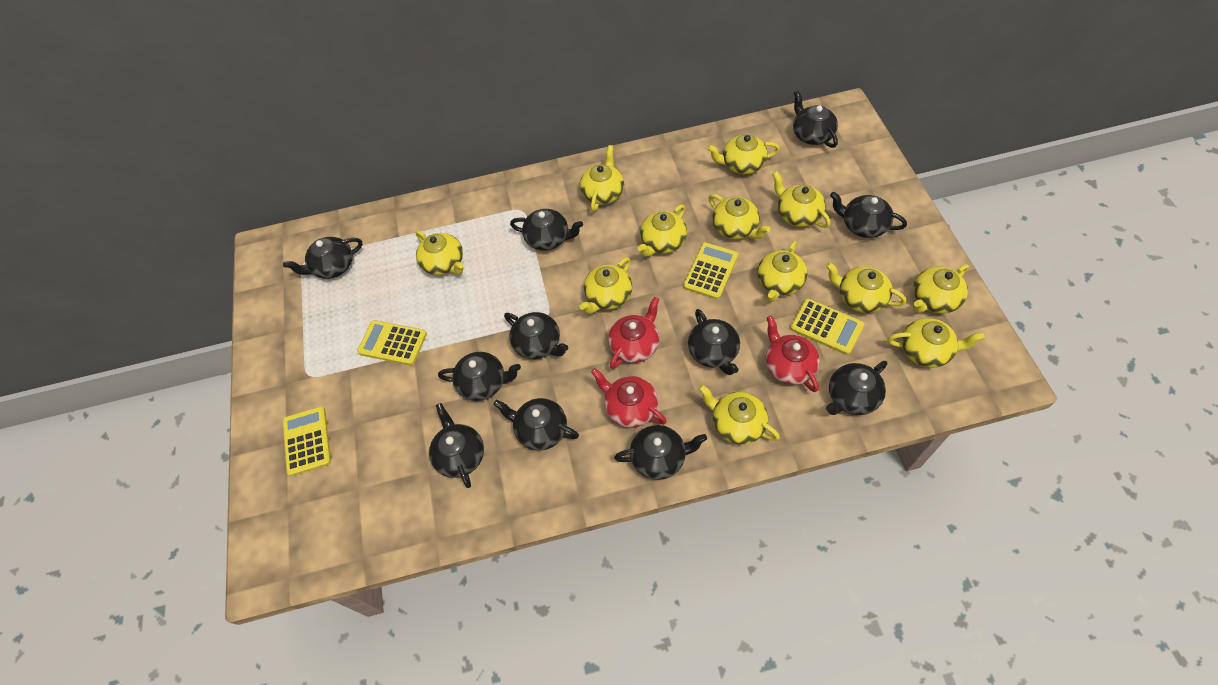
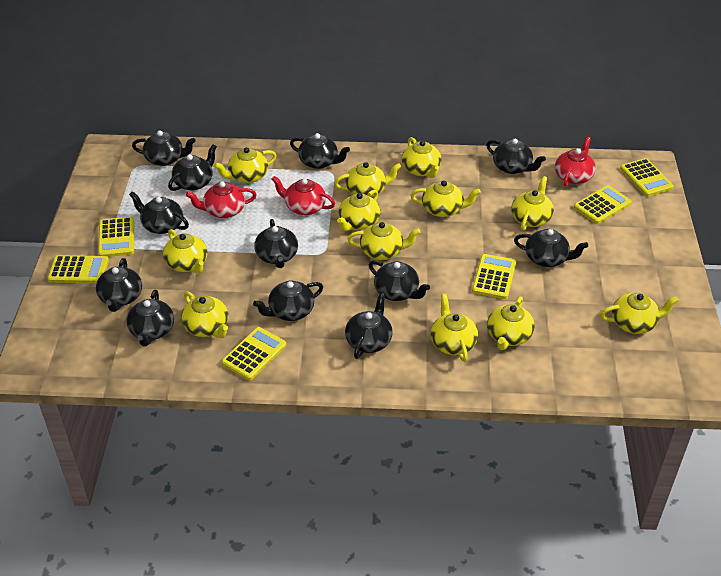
black teapot: 11 -> 12
yellow calculator: 4 -> 6

